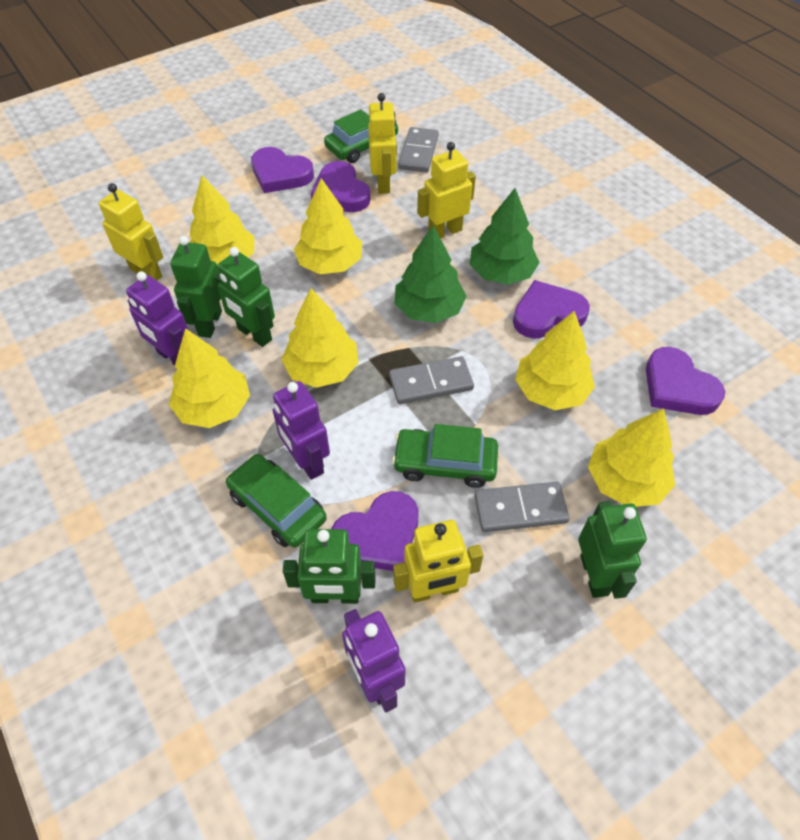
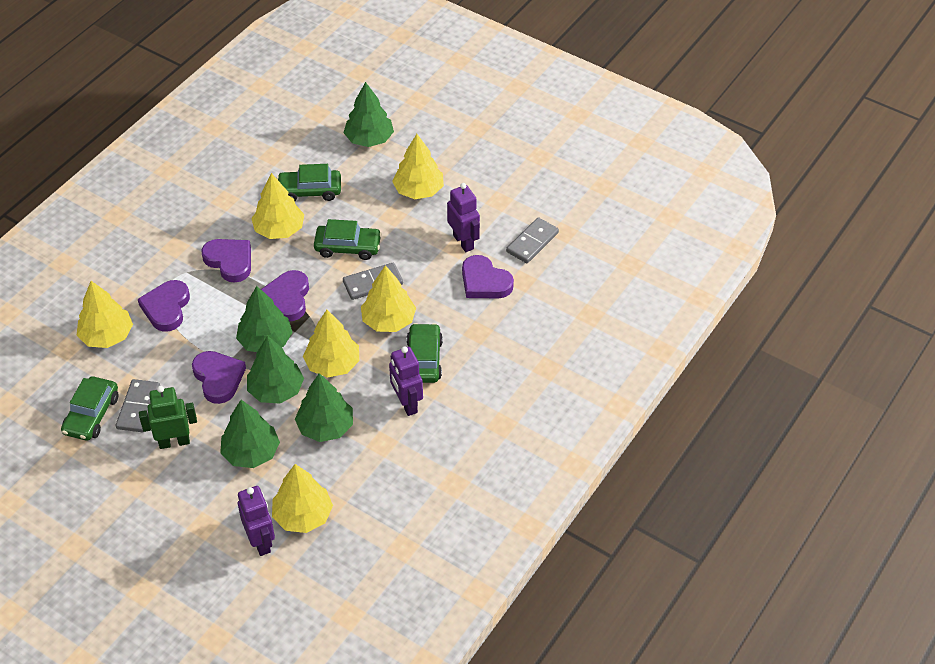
green car: 3 -> 4
green robot: 4 -> 1
green tree: 2 -> 5
yellow robot: 4 -> 0

